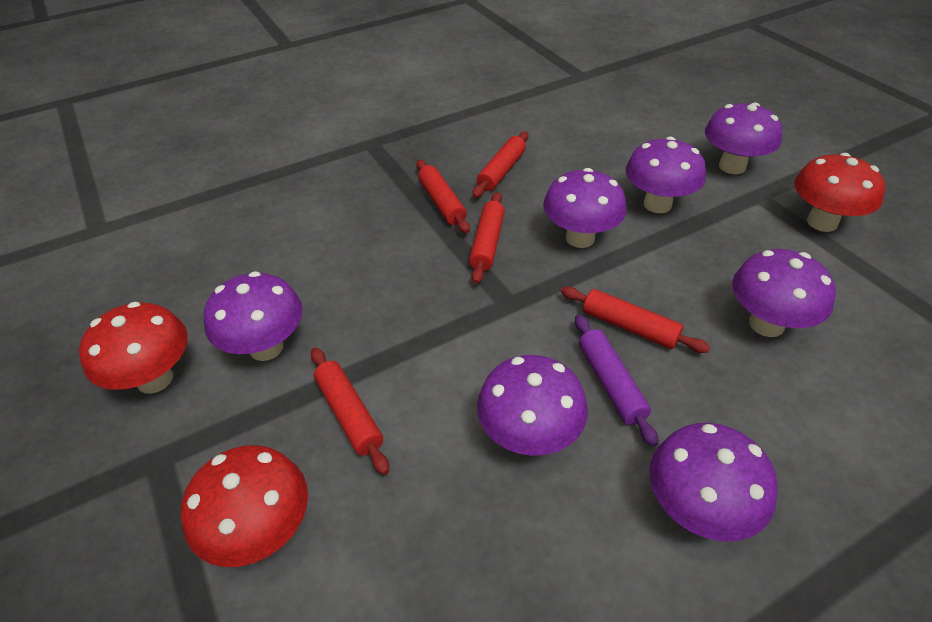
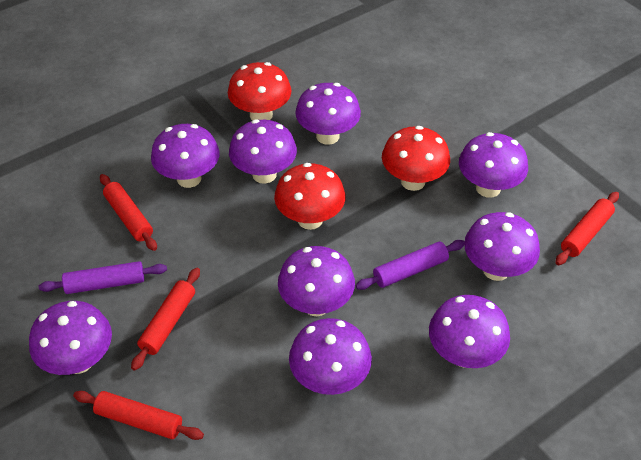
purple mushroom: 7 -> 9
purple rolling pin: 1 -> 2
red rolling pin: 5 -> 4

